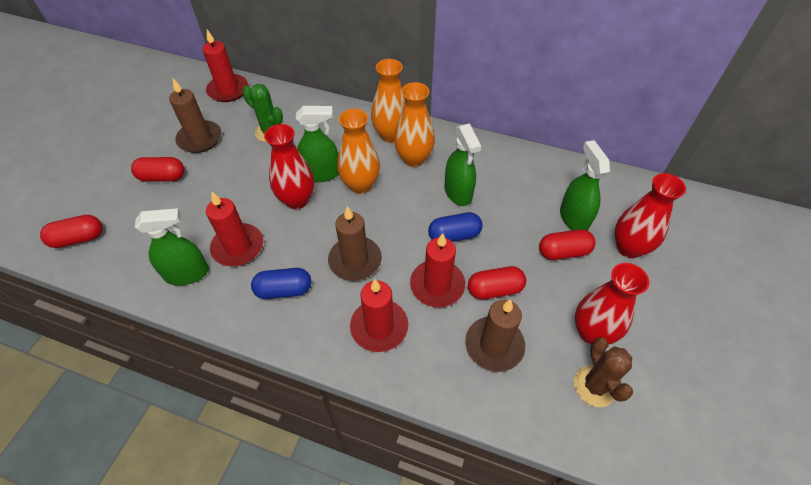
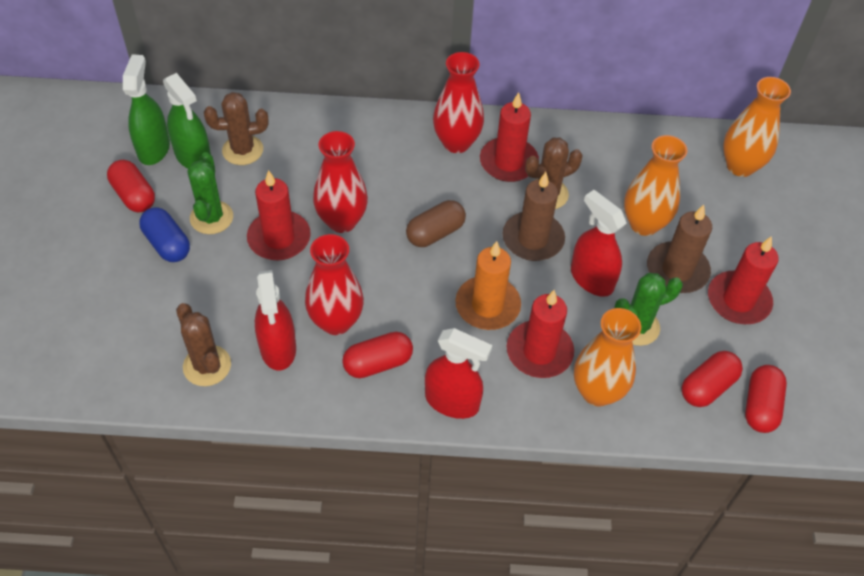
blue capsule: 2 -> 1
brown cactus: 1 -> 3
brown candle: 3 -> 2
brown capsule: 0 -> 1
green cactus: 1 -> 2
green spray bottle: 4 -> 2
orange candle: 0 -> 1
red spray bottle: 0 -> 3

